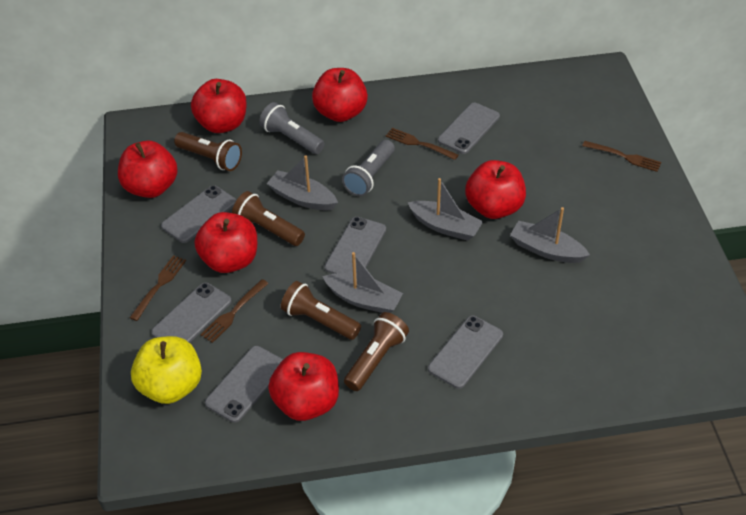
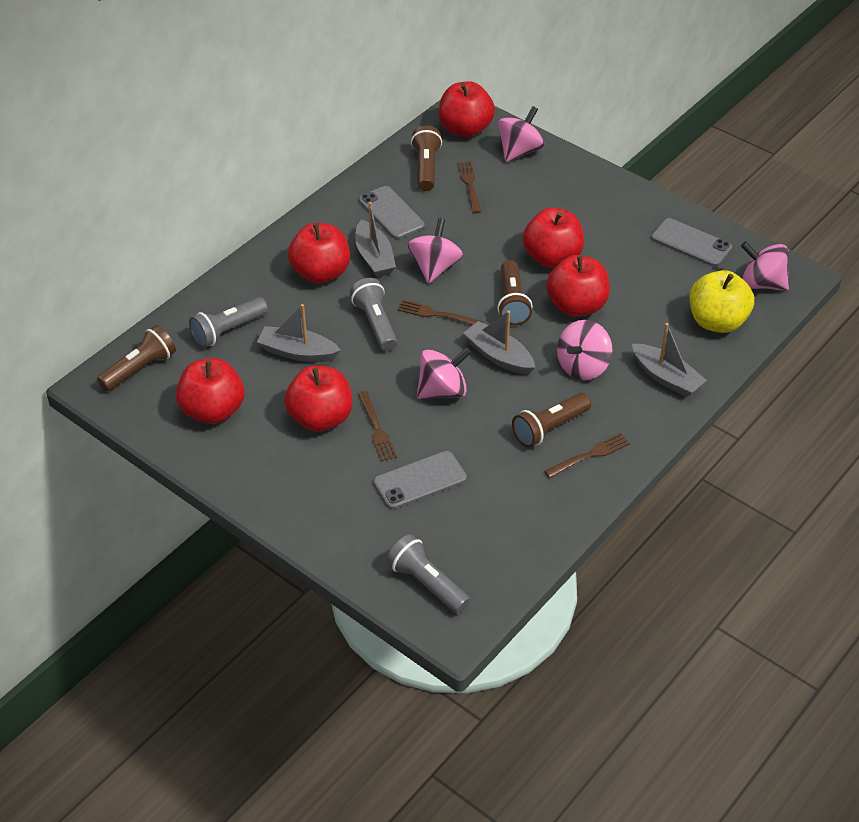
grey flashlight: 2 -> 3
grey phone: 6 -> 3
pink spinning top: 0 -> 5

